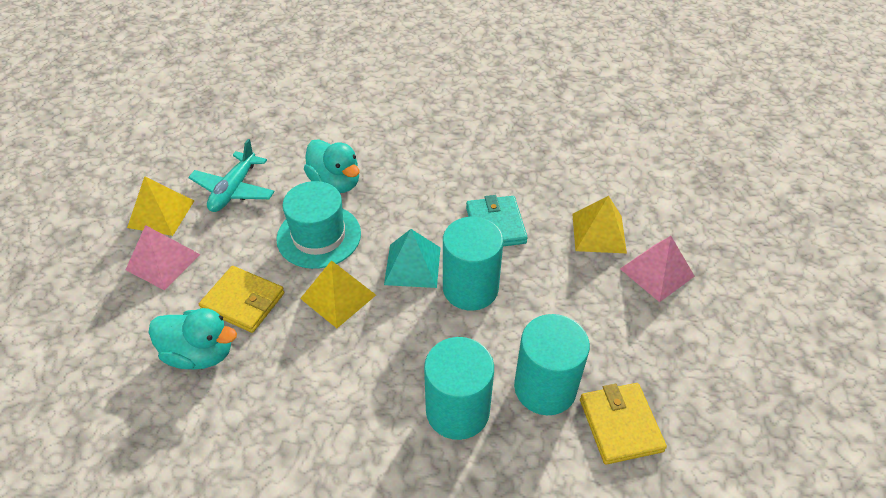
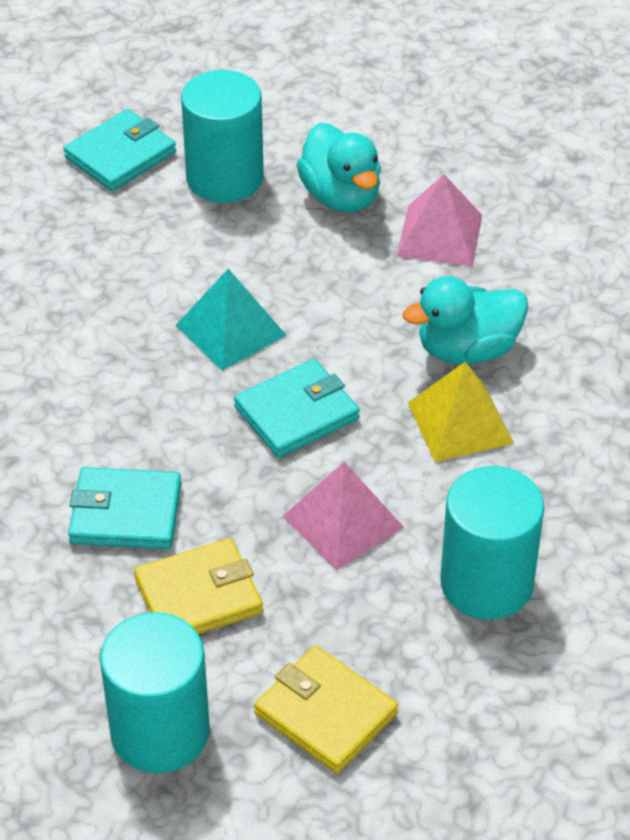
turquoise hat: 1 -> 0
turquoise plane: 1 -> 0
turquoise wallet: 1 -> 3
yellow pyramid: 3 -> 1

